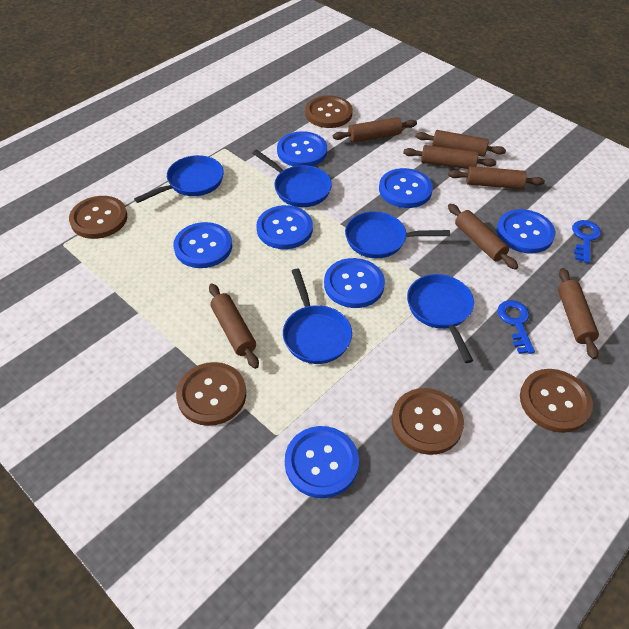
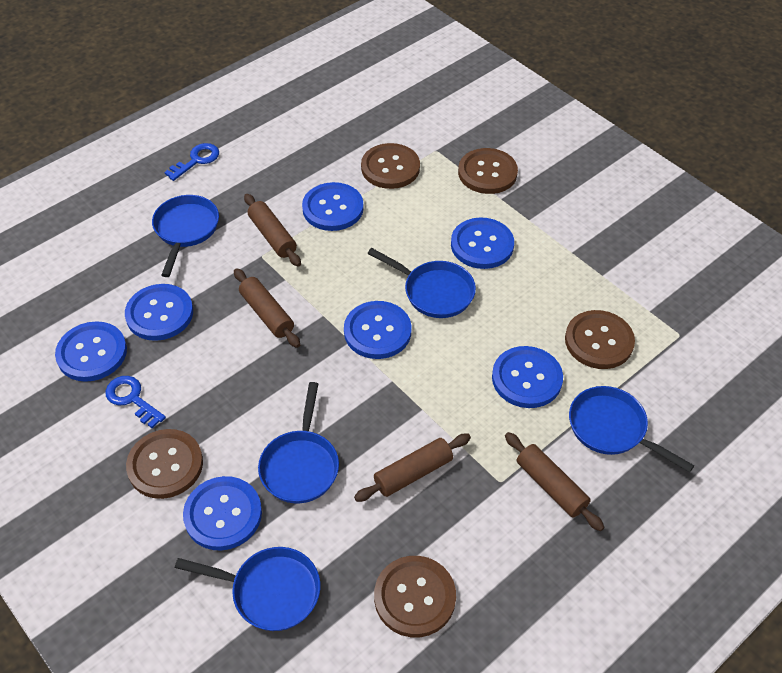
brown rolling pin: 7 -> 4

